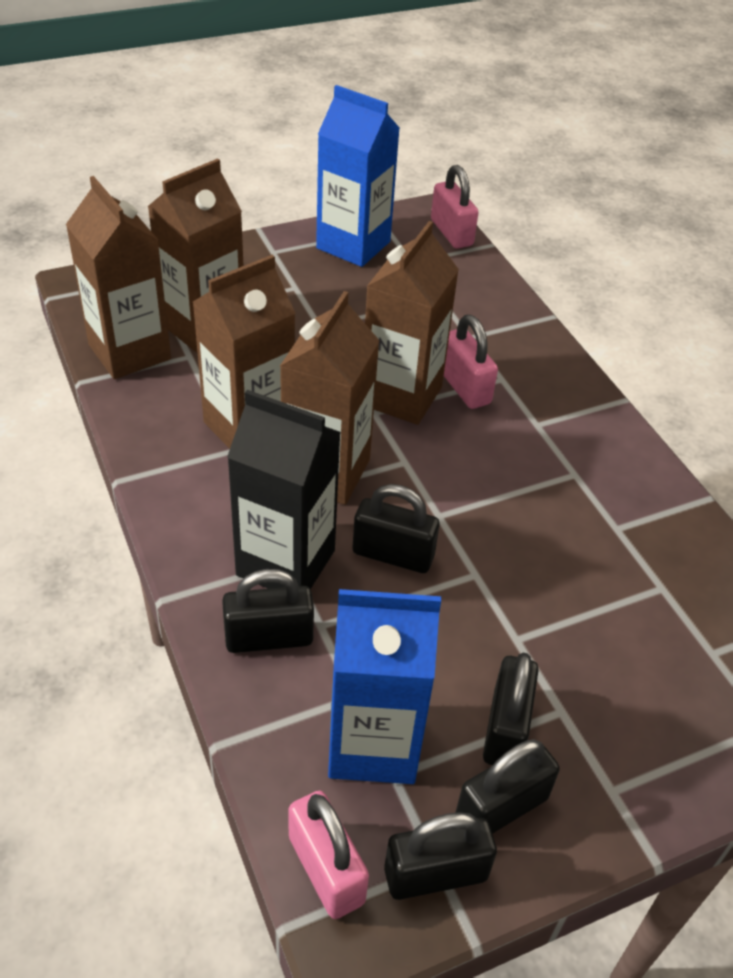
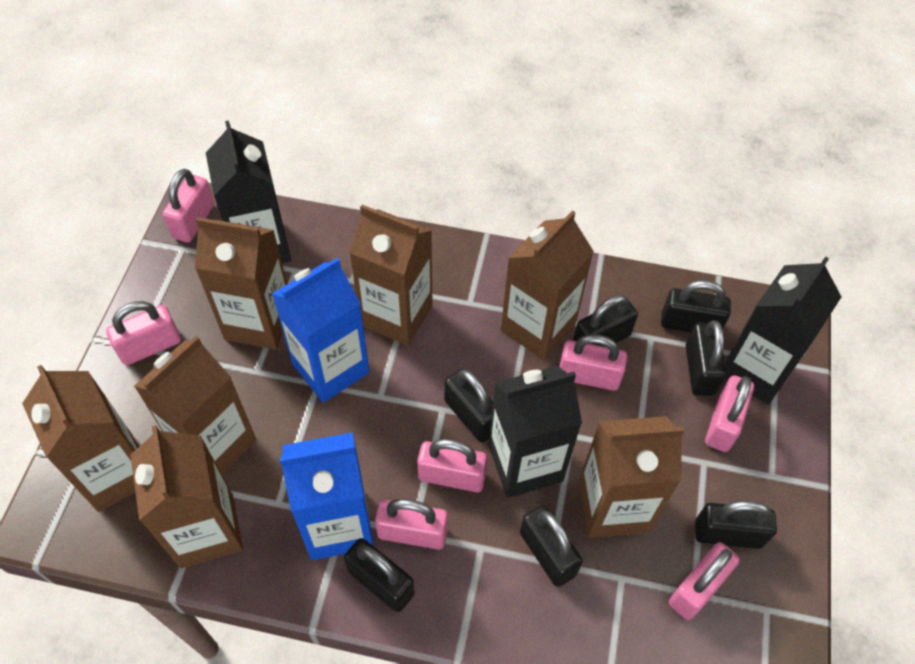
black carton: 1 -> 3
black padlock: 5 -> 7
brown carton: 5 -> 7
pink padlock: 3 -> 7

